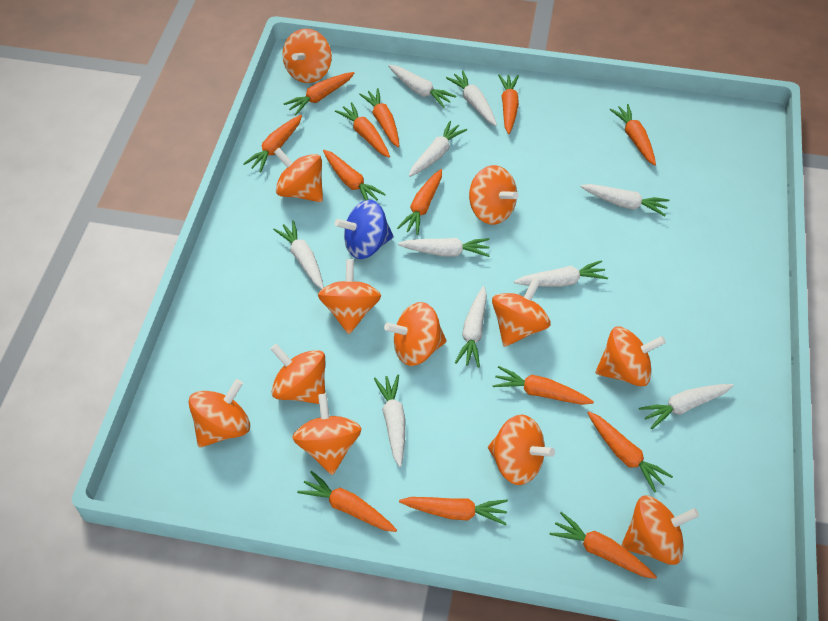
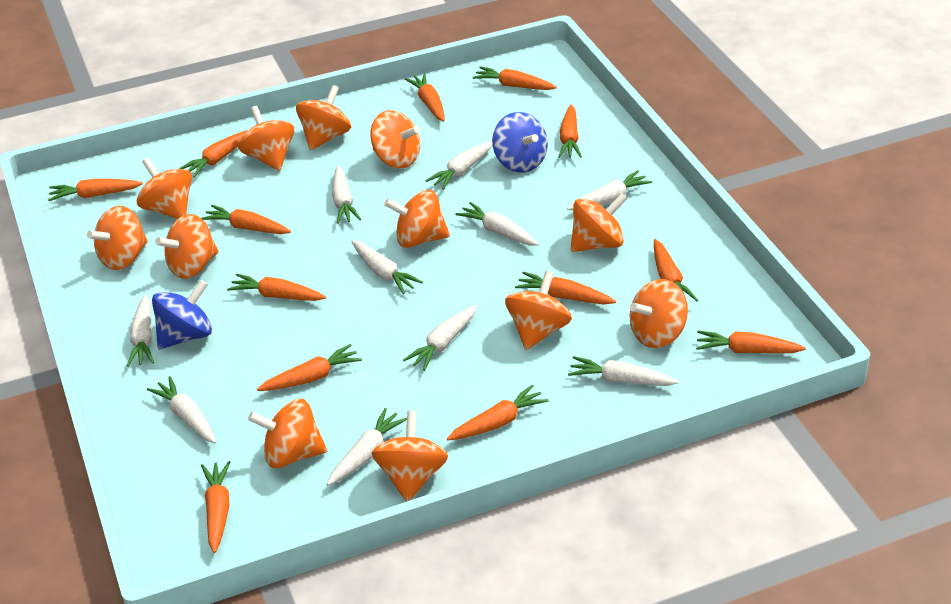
blue spinning top: 1 -> 2

